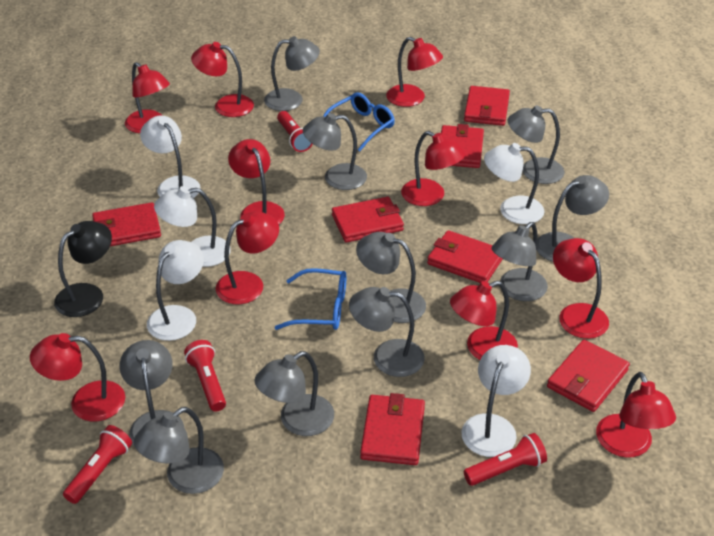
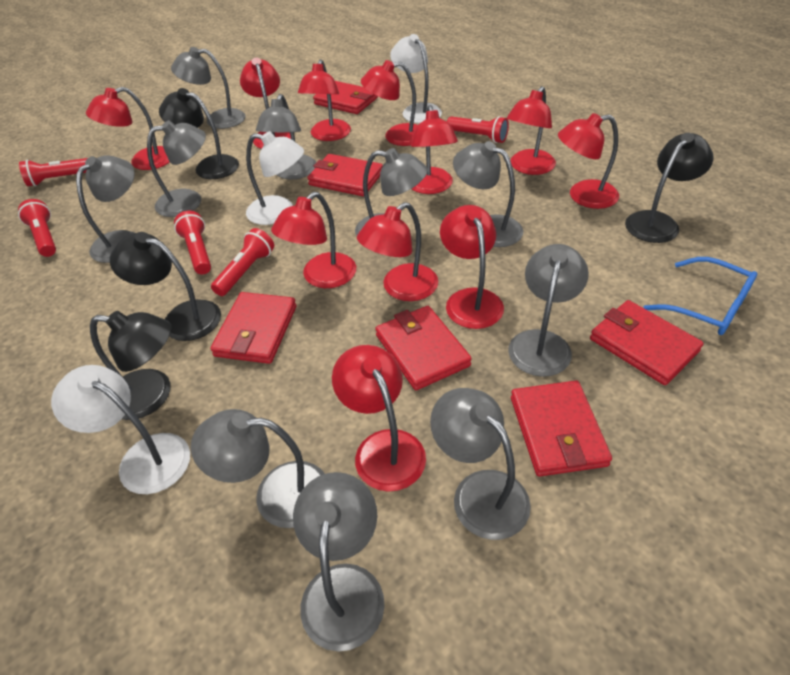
black lamp: 1 -> 4
blue glasses: 2 -> 1
red flashlight: 4 -> 5
red lamp: 10 -> 11
red wallet: 7 -> 6
white lamp: 5 -> 3

